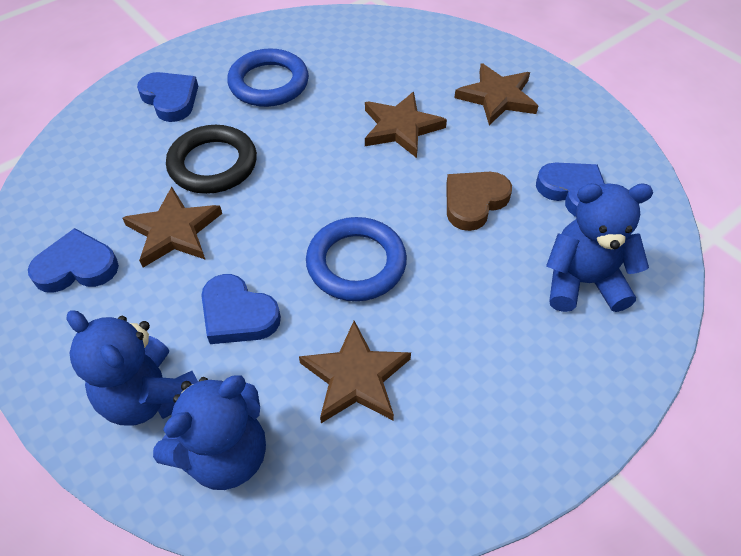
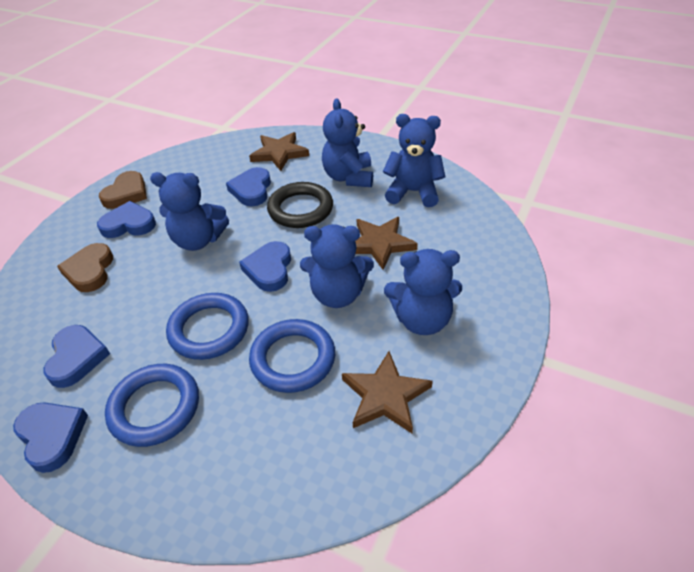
blue heart: 4 -> 5
blue ring: 2 -> 3
blue teddy bear: 3 -> 5
brown heart: 1 -> 2
brown star: 4 -> 3

